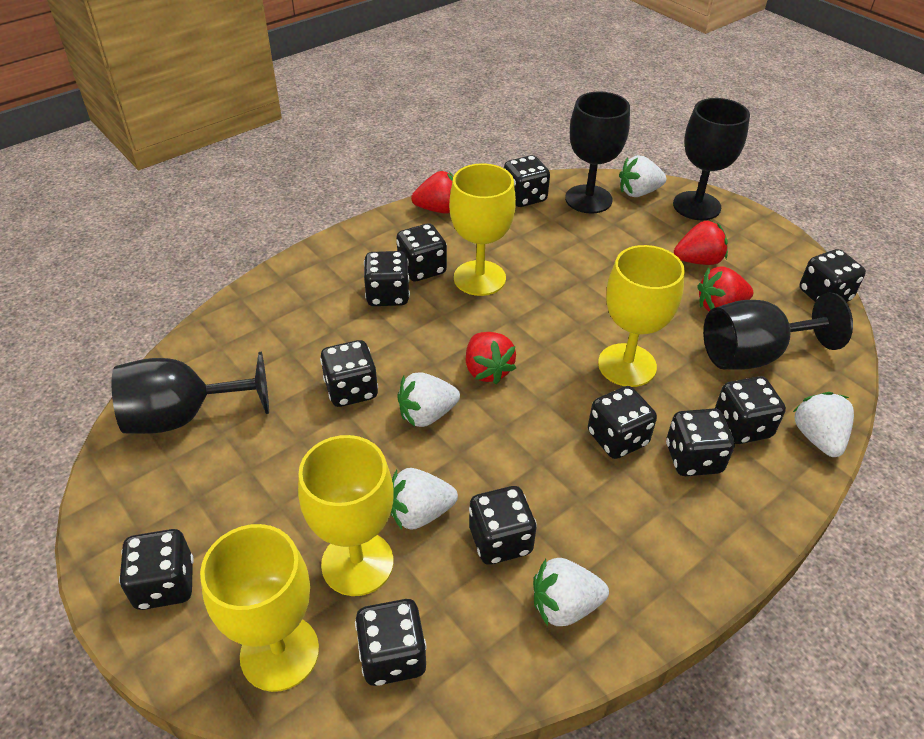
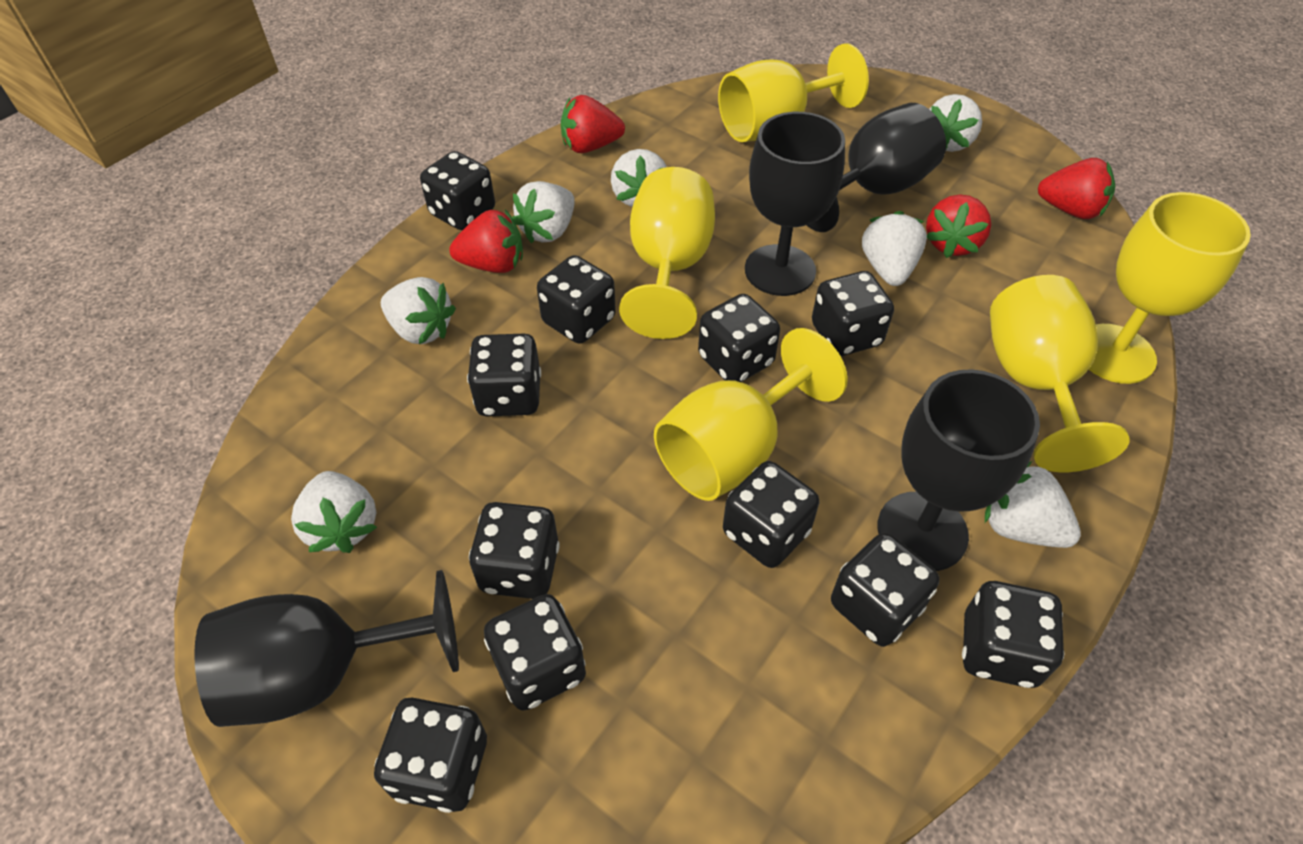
white strawberry: 5 -> 7
yellow goblet: 4 -> 5

